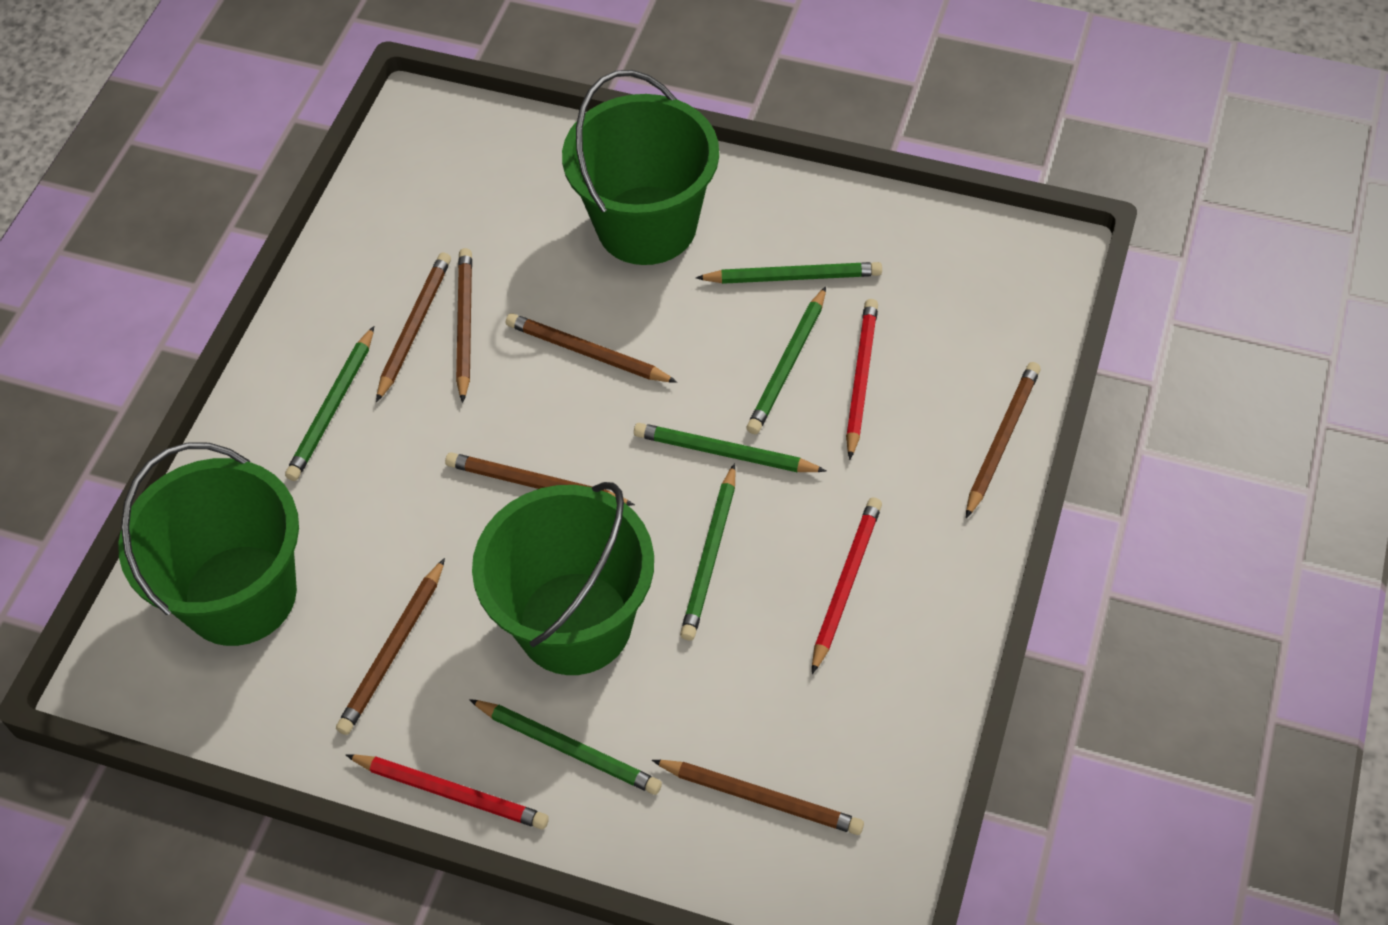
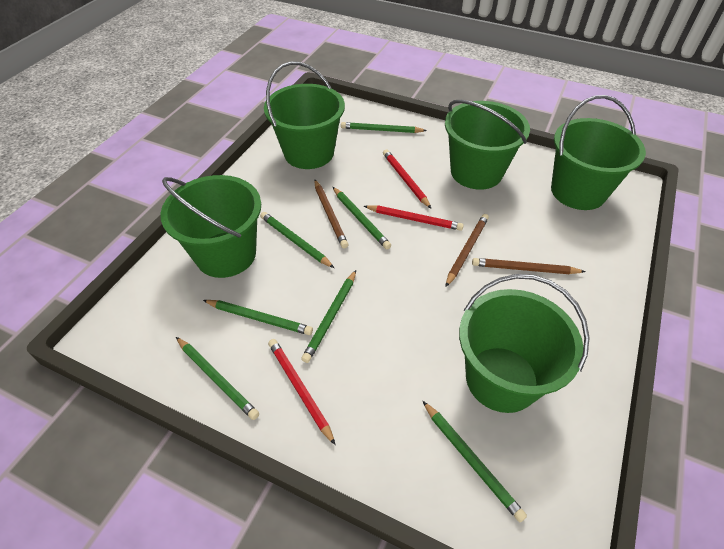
brown pencil: 7 -> 3
green bucket: 3 -> 5
green pencil: 6 -> 7

